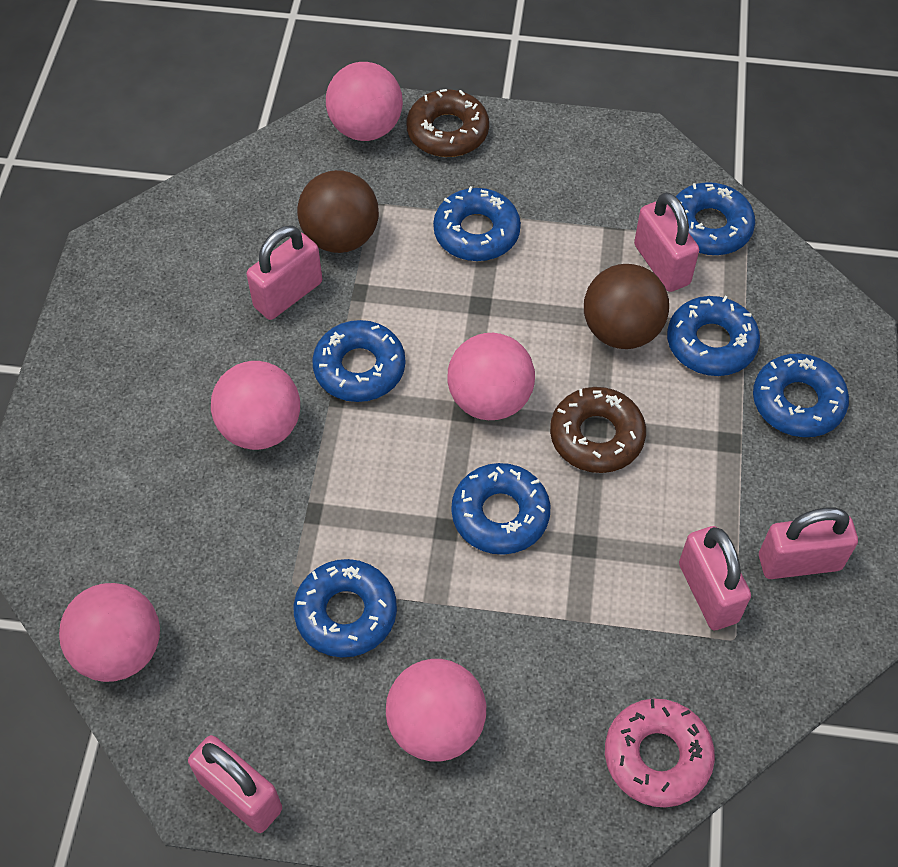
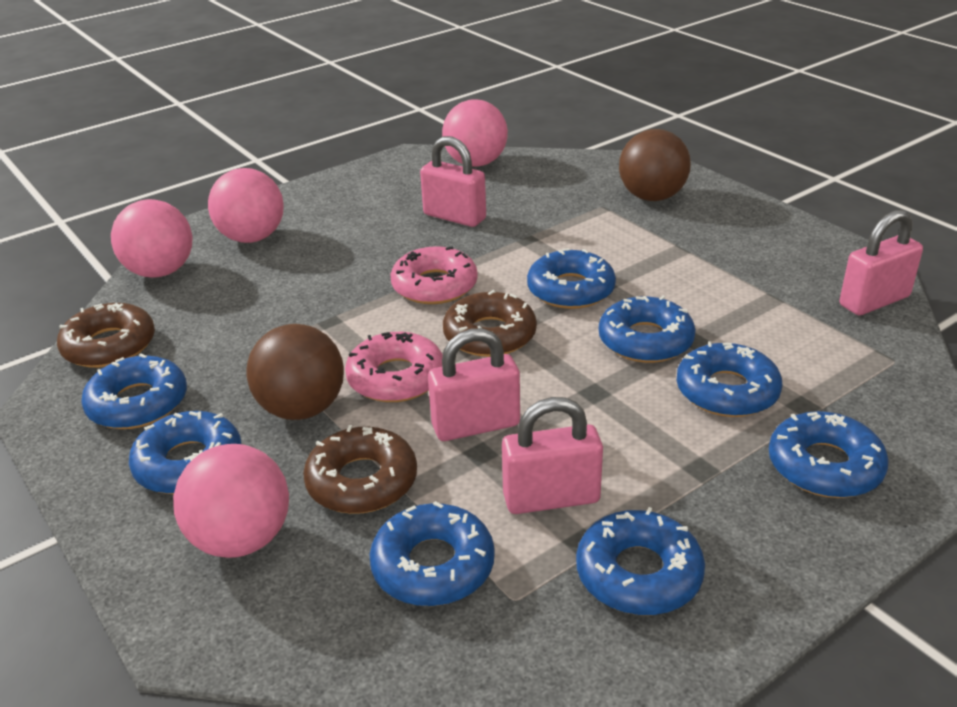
blue donut: 7 -> 8
brown donut: 2 -> 3
pink ball: 5 -> 4
pink donut: 1 -> 2
pink padlock: 5 -> 4

